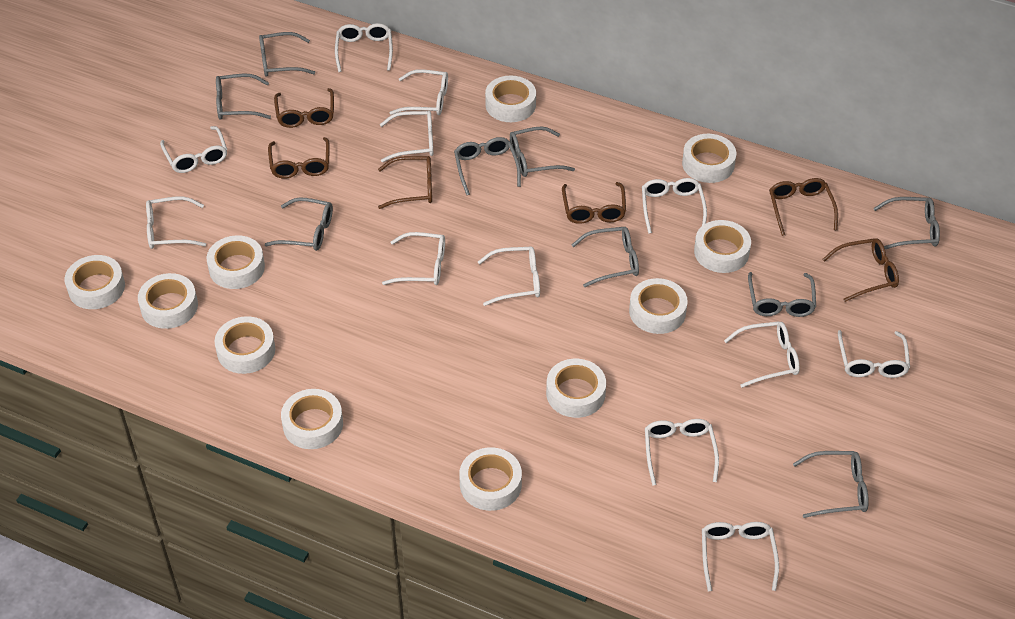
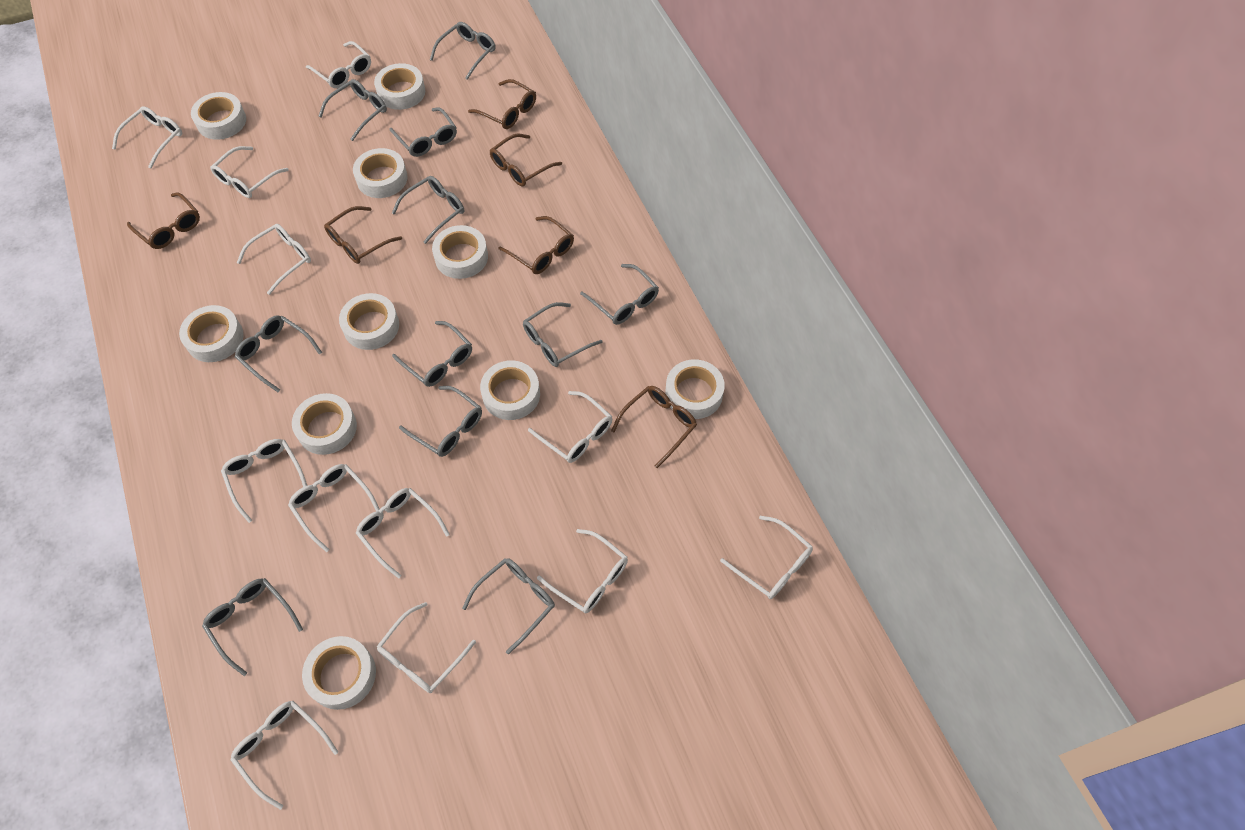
grey glasses: 9 -> 11
white tape: 11 -> 10

